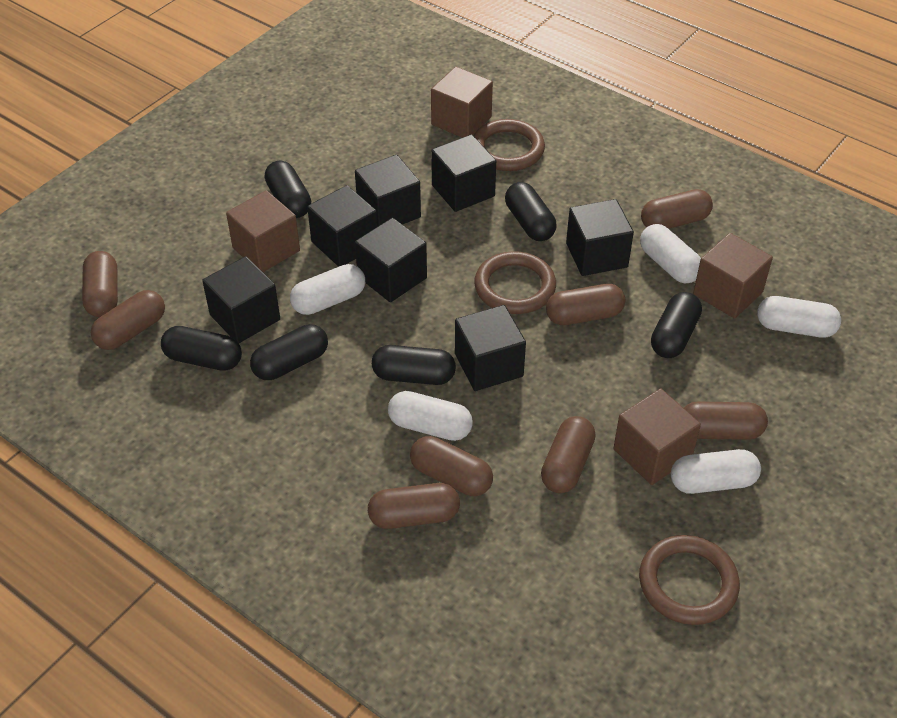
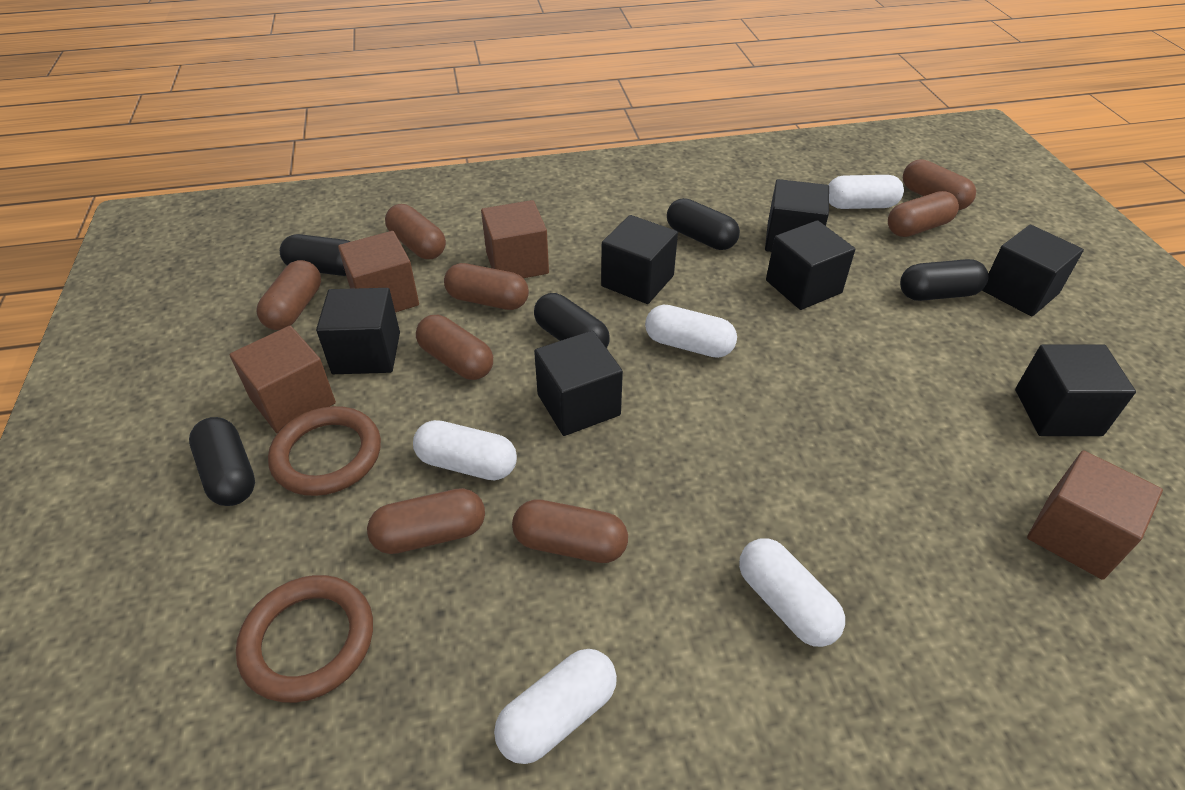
black capsule: 6 -> 5
brown ring: 3 -> 2

